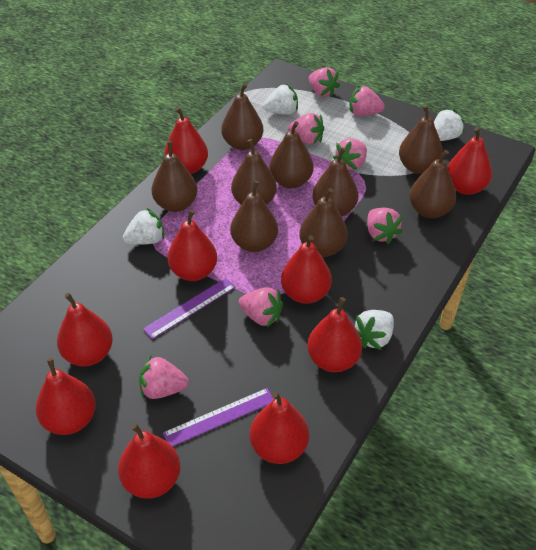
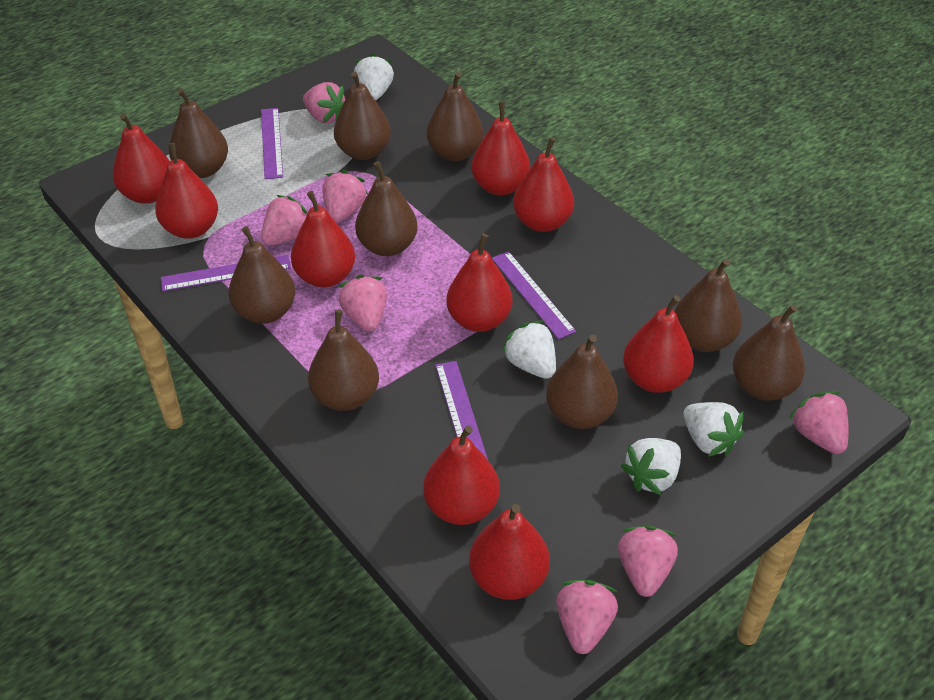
purple ruler: 2 -> 4

